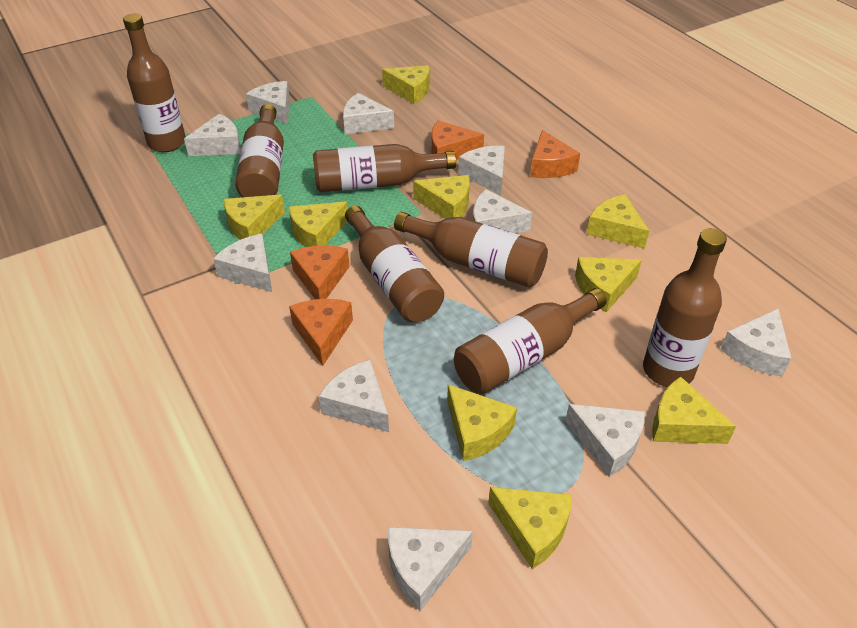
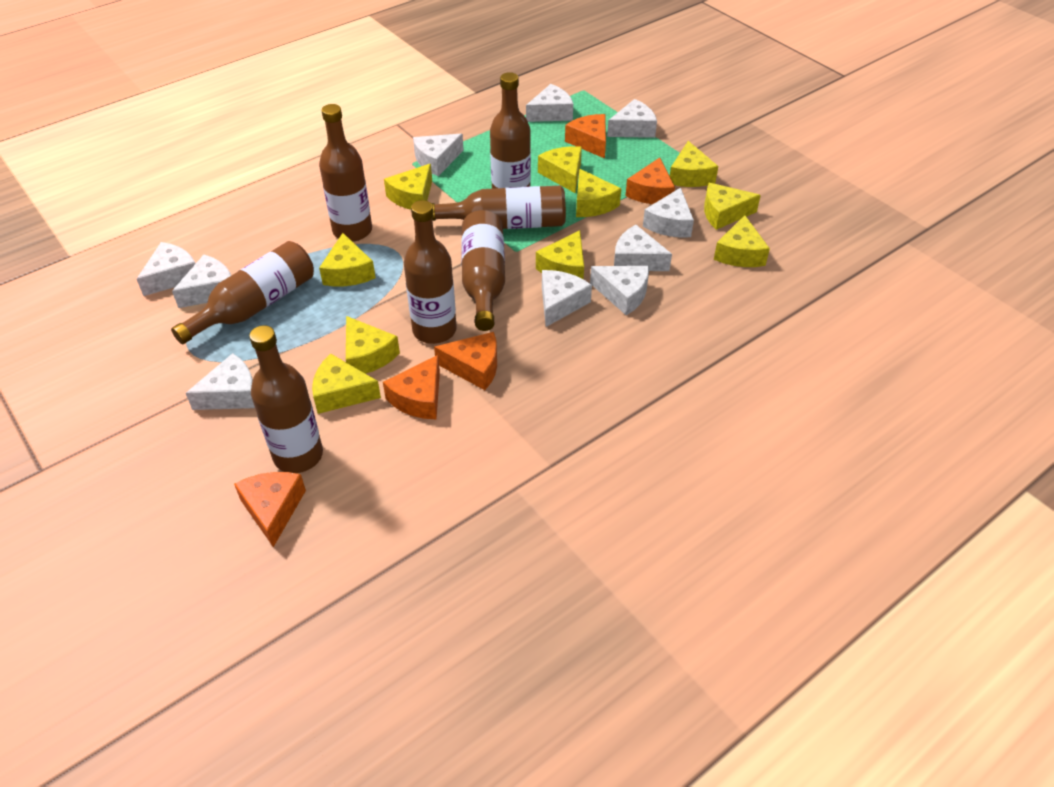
orange cheese: 4 -> 5
yellow cheese: 9 -> 10

